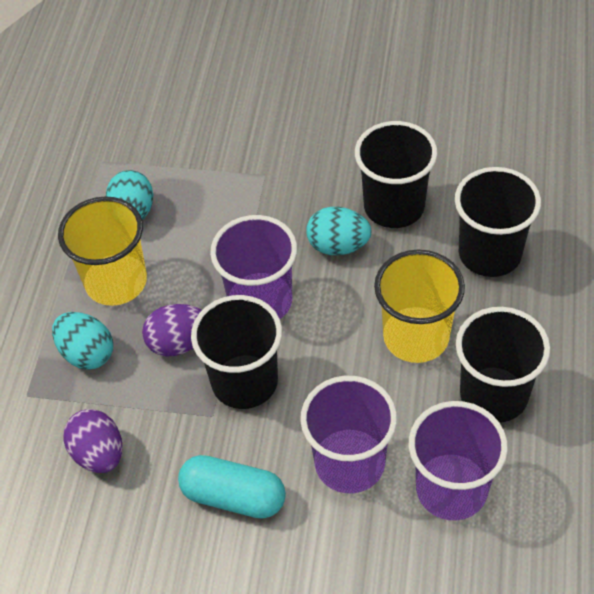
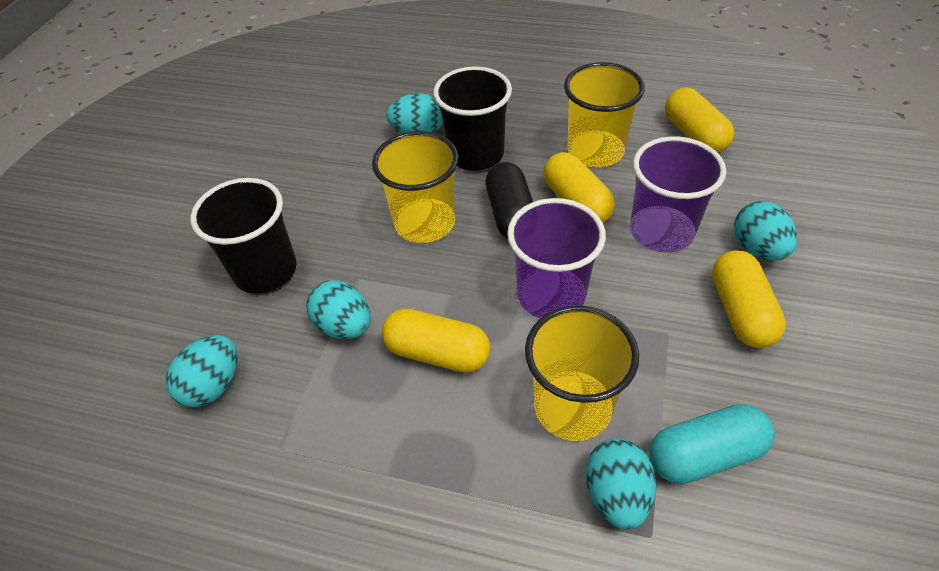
black capsule: 0 -> 1
black cup: 4 -> 2
purple cup: 3 -> 2
purple egg: 2 -> 0
turquoise egg: 3 -> 5
yellow capsule: 0 -> 4
yellow cup: 2 -> 3

